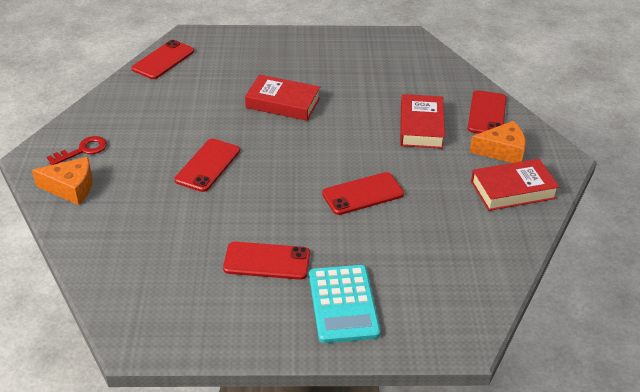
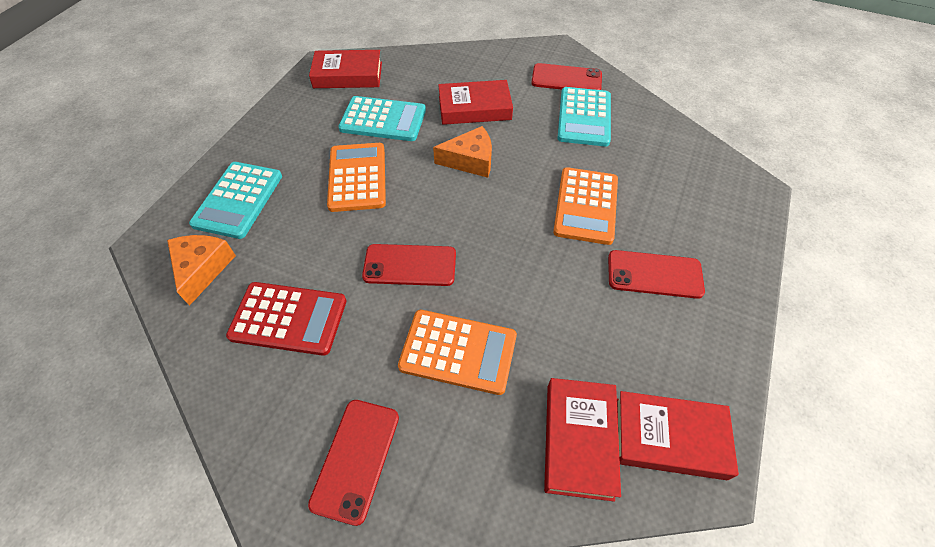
orange calculator: 0 -> 3
red book: 3 -> 4
red calculator: 0 -> 1
red key: 1 -> 0
red phone: 5 -> 4
turquoise calculator: 1 -> 3

